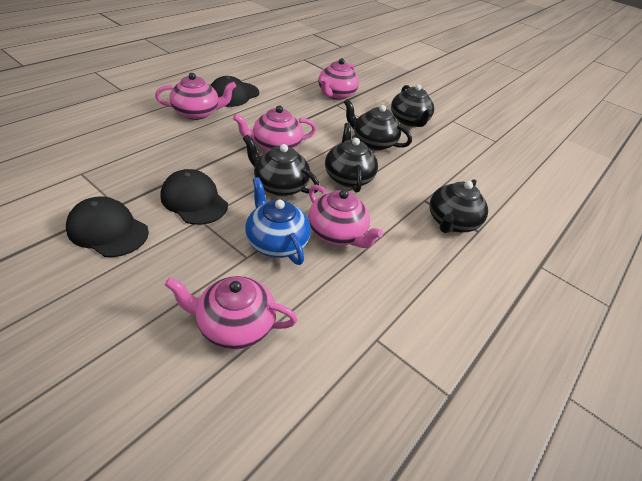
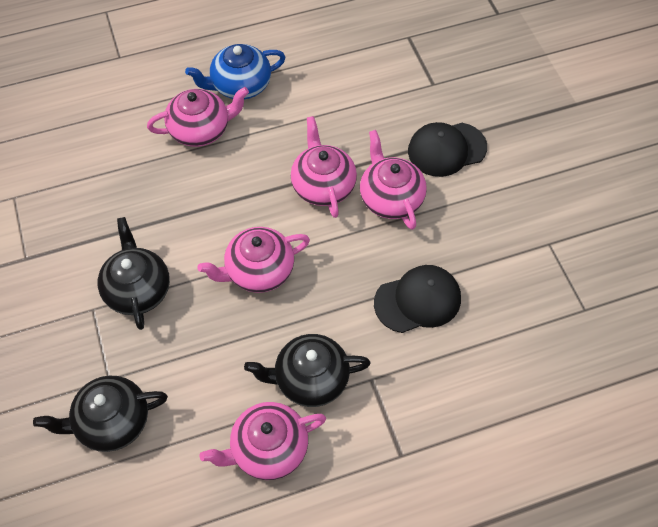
black cap: 3 -> 2
black teapot: 5 -> 3

